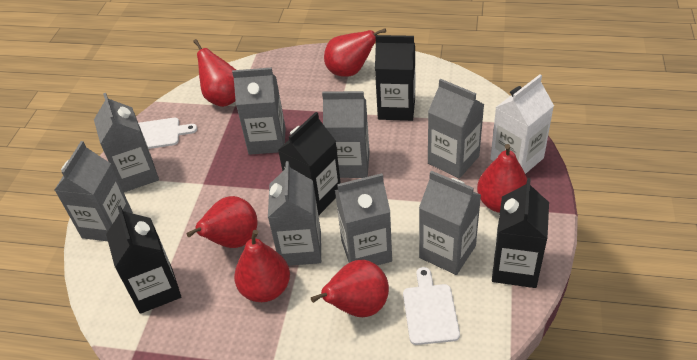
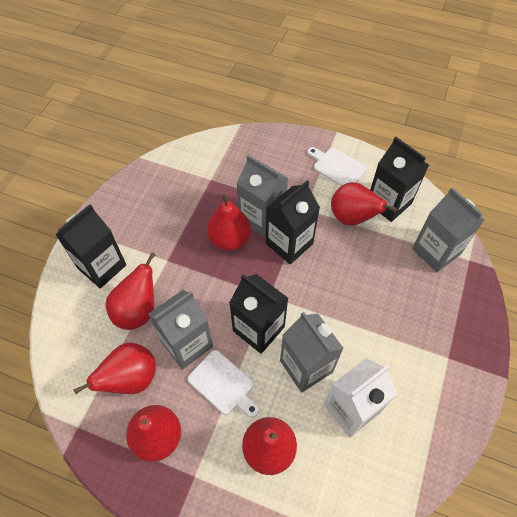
grey carton: 8 -> 4

